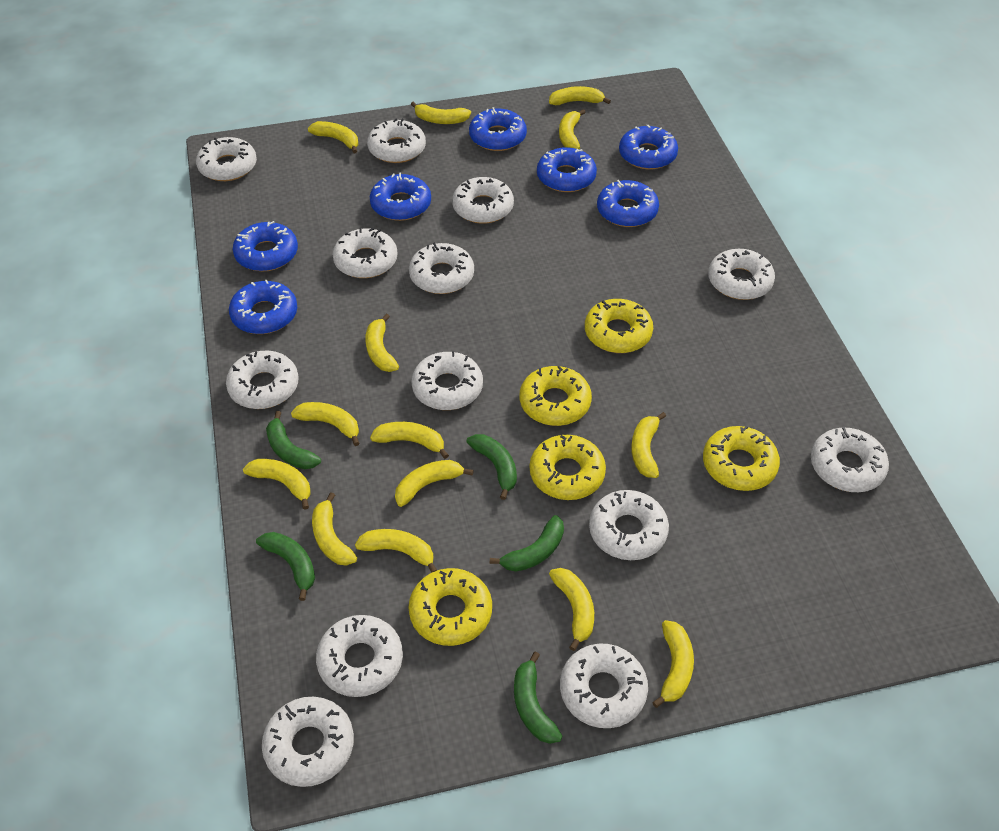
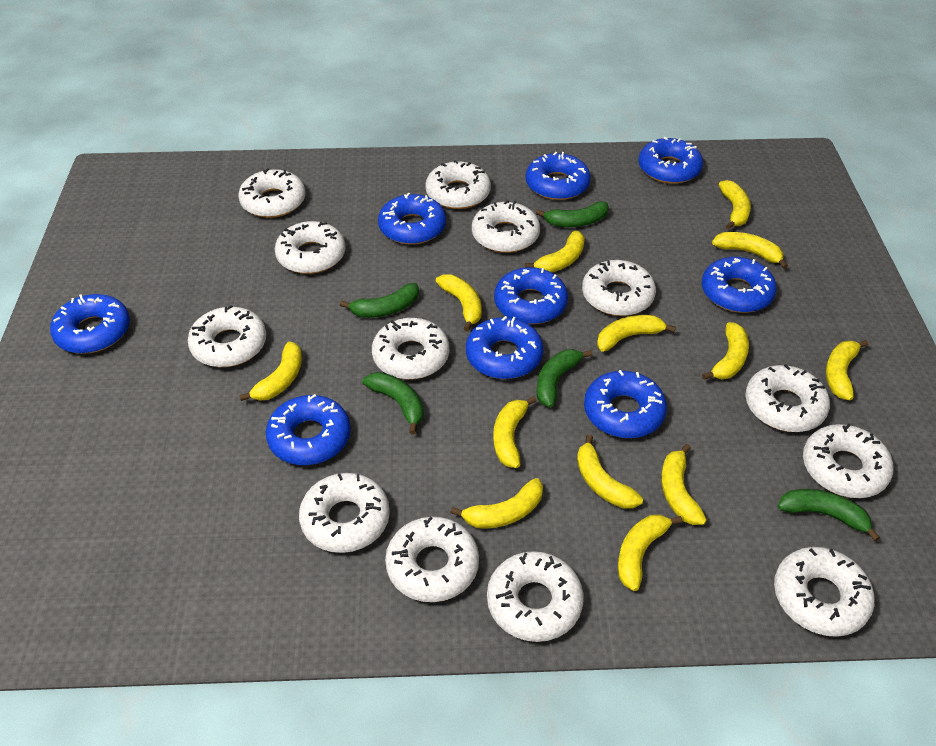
blue donut: 7 -> 9
yellow banana: 14 -> 13
yellow donut: 5 -> 0

